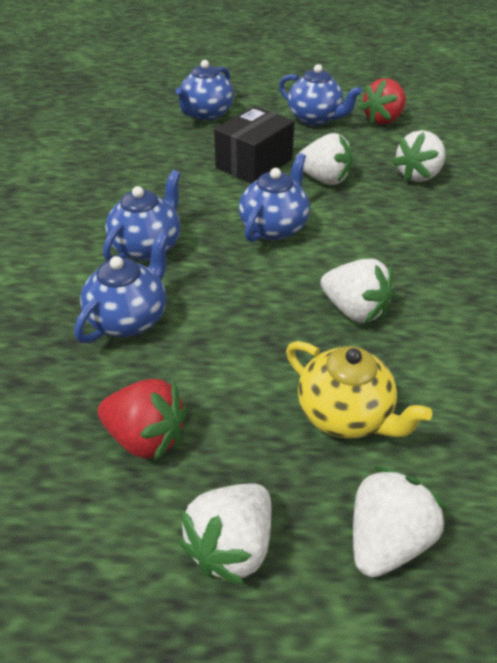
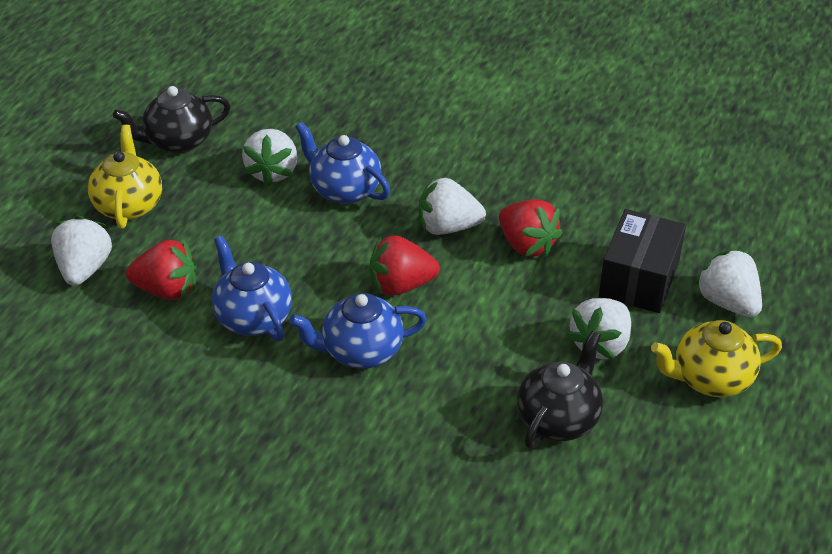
black teapot: 0 -> 2
blue teapot: 5 -> 3
red strawberry: 2 -> 3
yellow teapot: 1 -> 2

